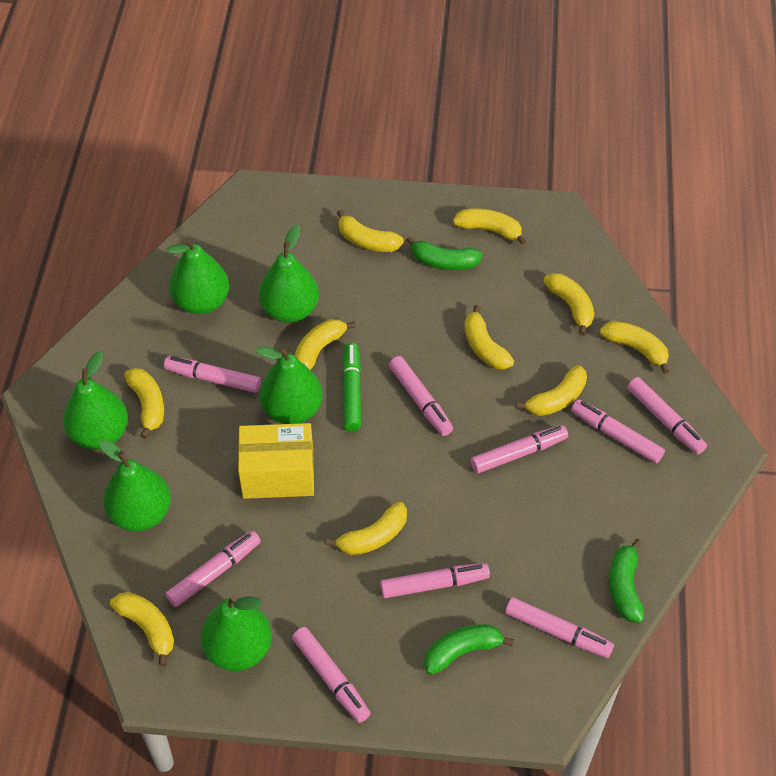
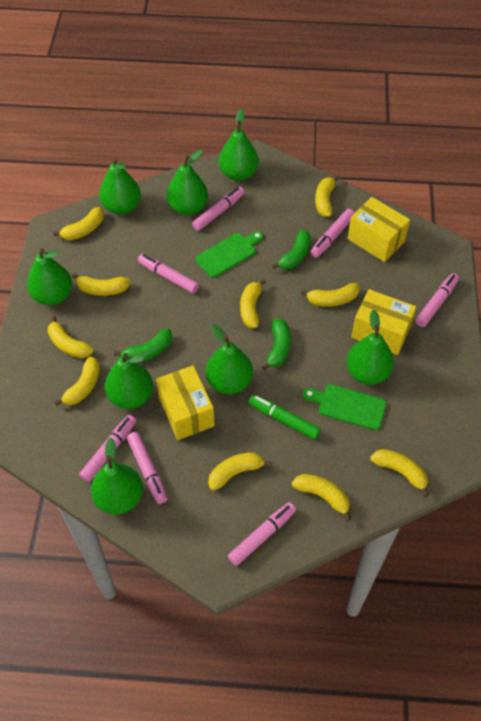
green cutting board: 0 -> 2
green pear: 6 -> 8
pink marker: 9 -> 7
yellow box: 1 -> 3

